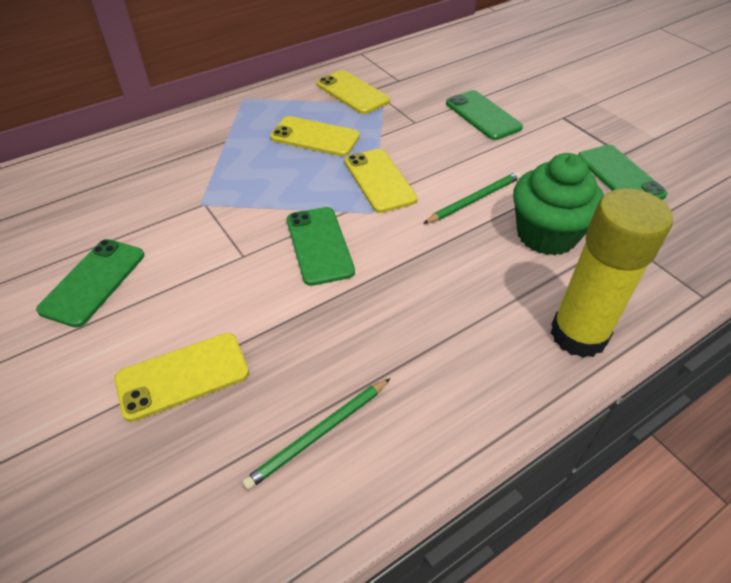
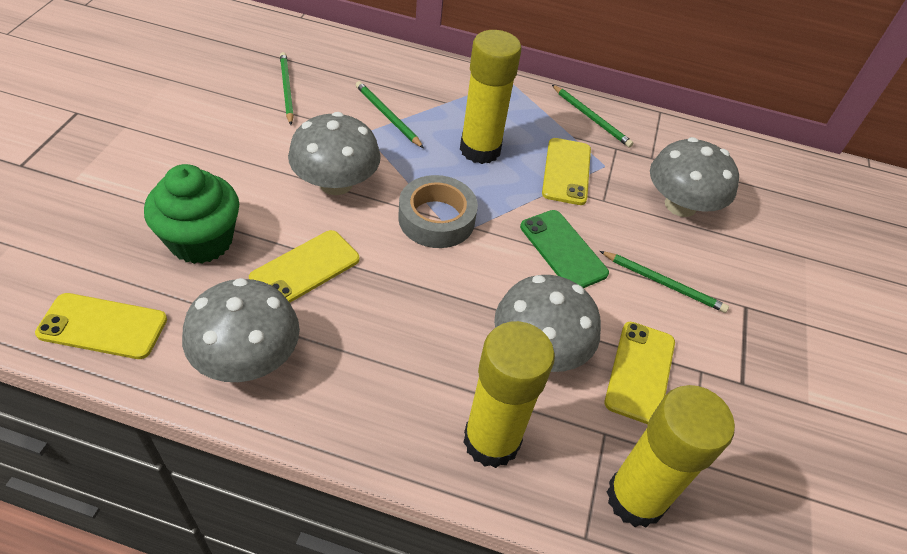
green pencil: 2 -> 4
green phone: 4 -> 1
grey mushroom: 0 -> 4
grey tape: 0 -> 1
yellow glue stick: 1 -> 3

